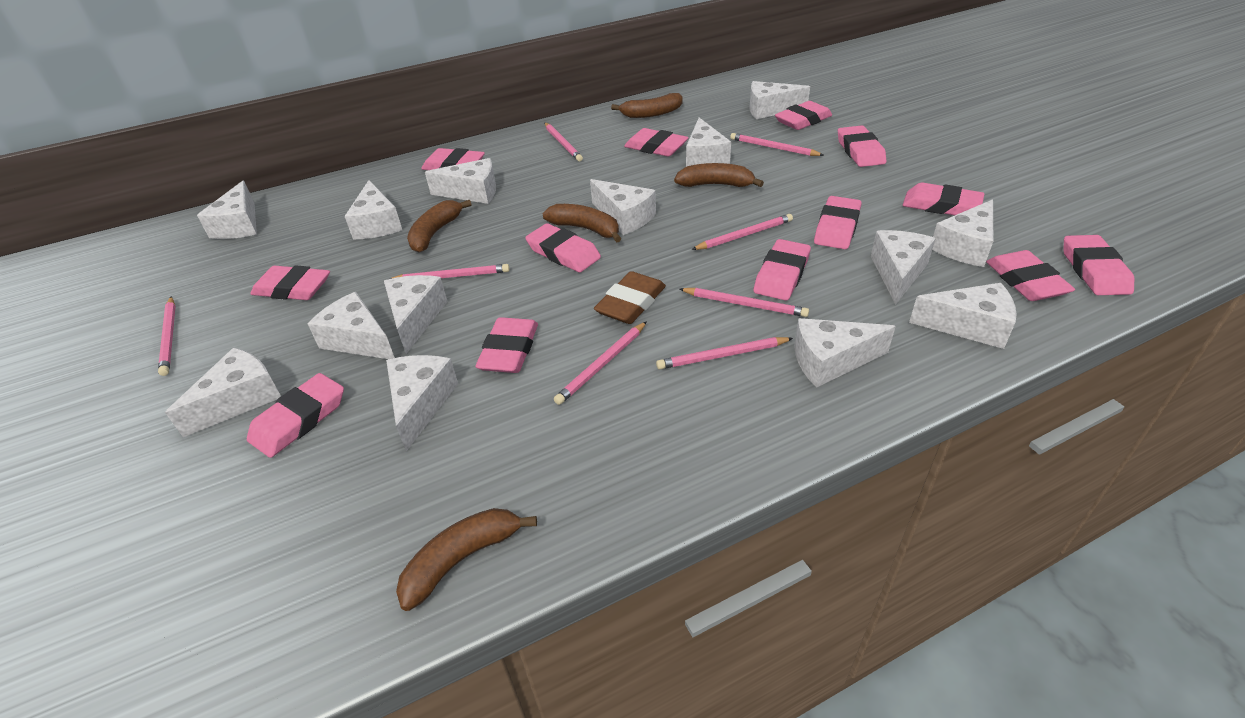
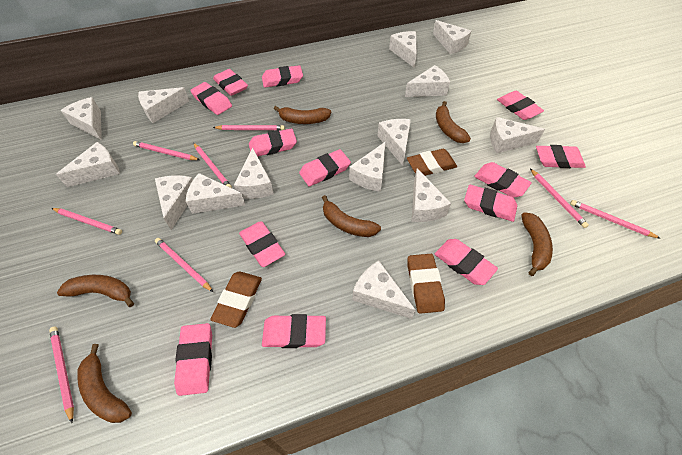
brown banana: 5 -> 6
brown eraser: 1 -> 3

